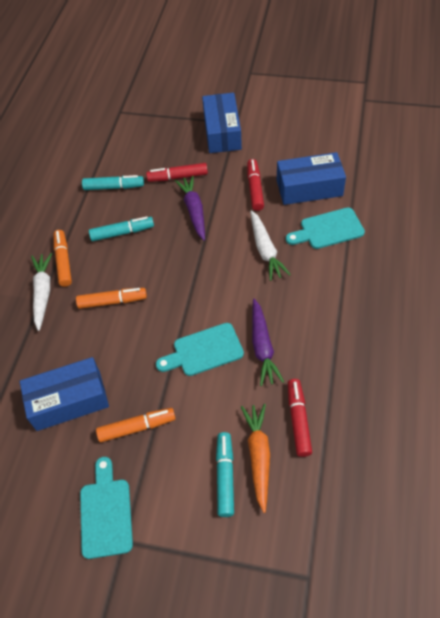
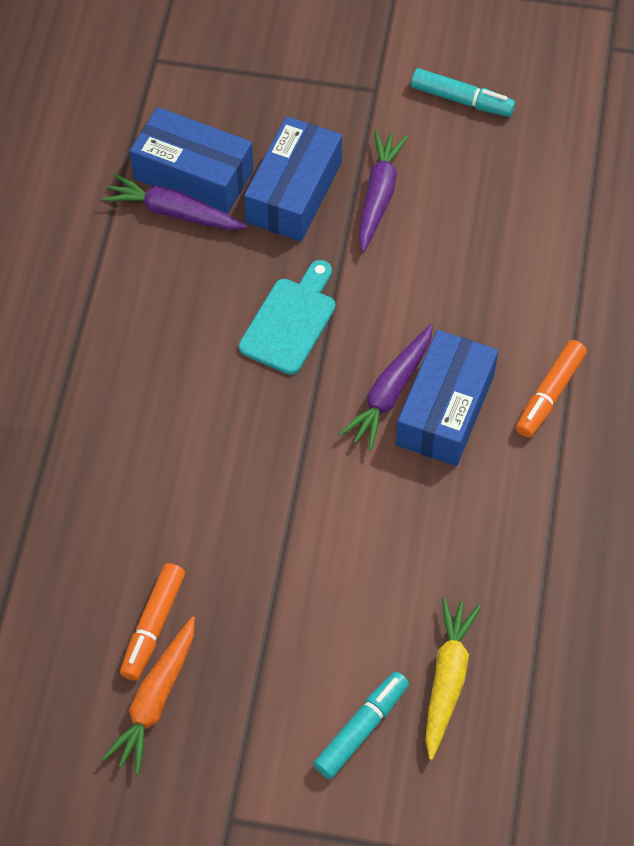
orange marker: 3 -> 2
purple carrot: 2 -> 3
red marker: 3 -> 0
turquoise cutting board: 3 -> 1
turquoise marker: 3 -> 2
white carrot: 2 -> 0
yellow carrot: 0 -> 1

